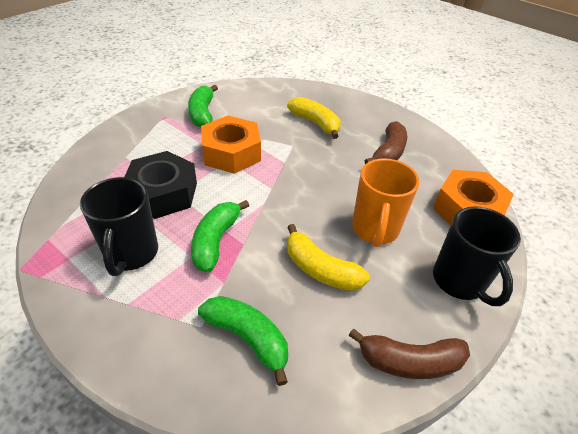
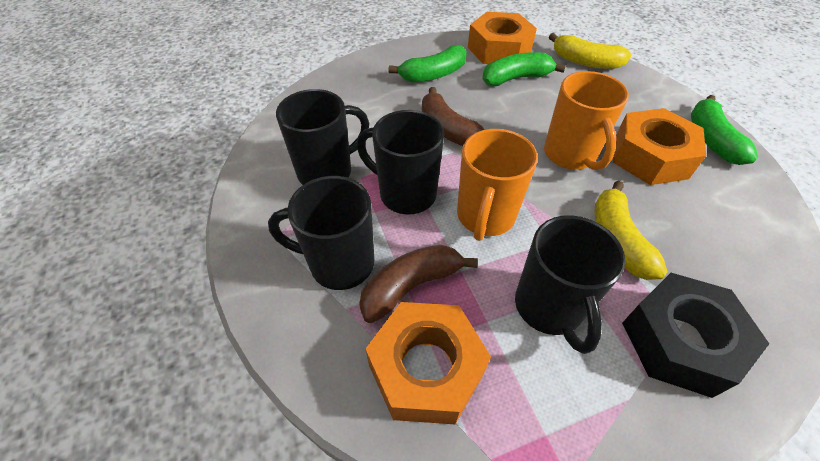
black mug: 2 -> 4
orange mug: 1 -> 2
orange nut: 2 -> 3

